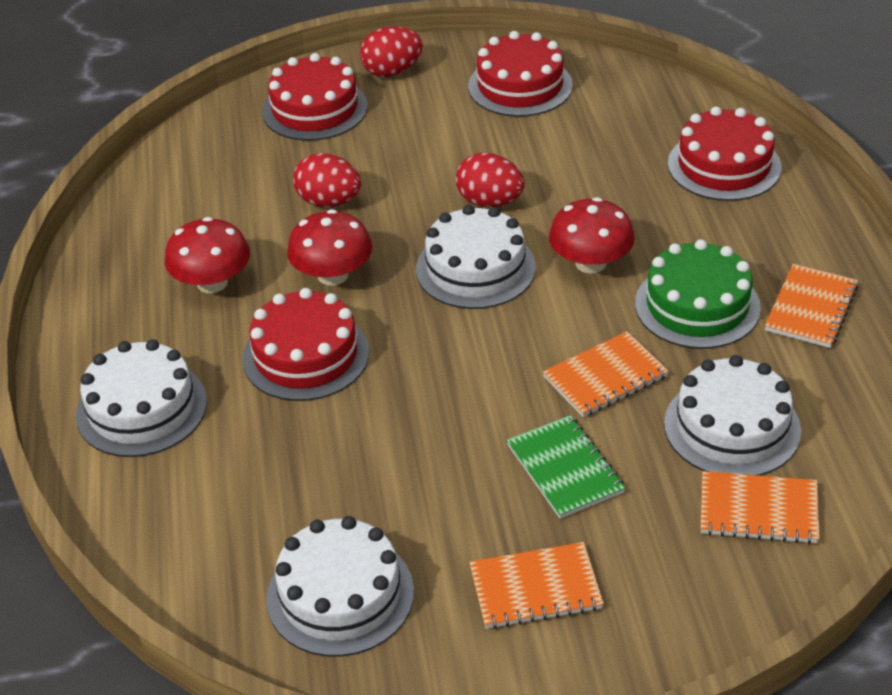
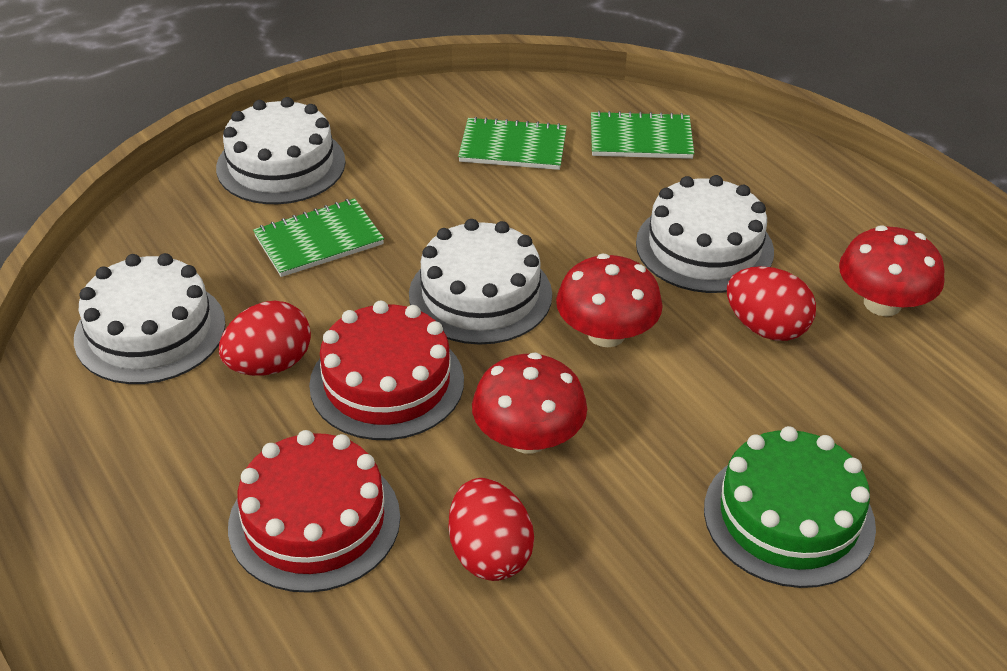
green notebook: 1 -> 3
orange notebook: 4 -> 0
red cake: 4 -> 2

